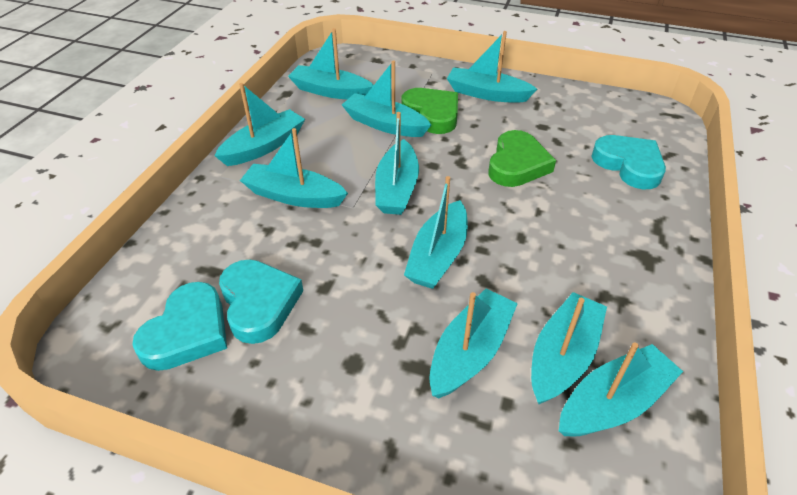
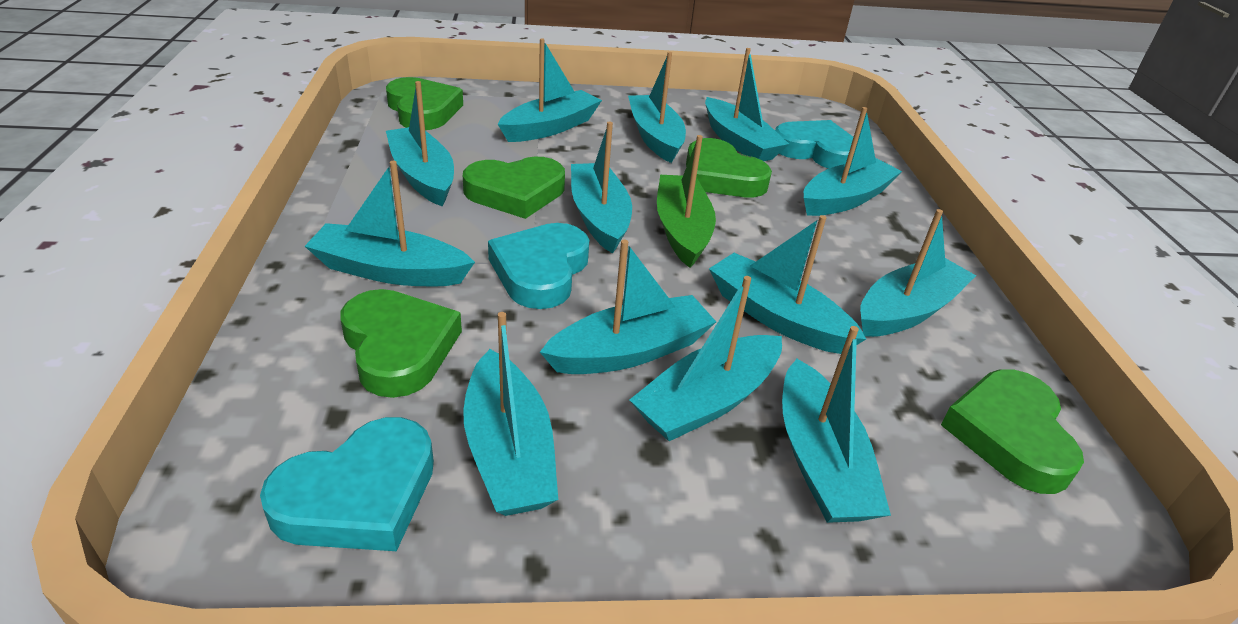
green boat: 0 -> 1
green heart: 2 -> 5
turquoise boat: 10 -> 13

